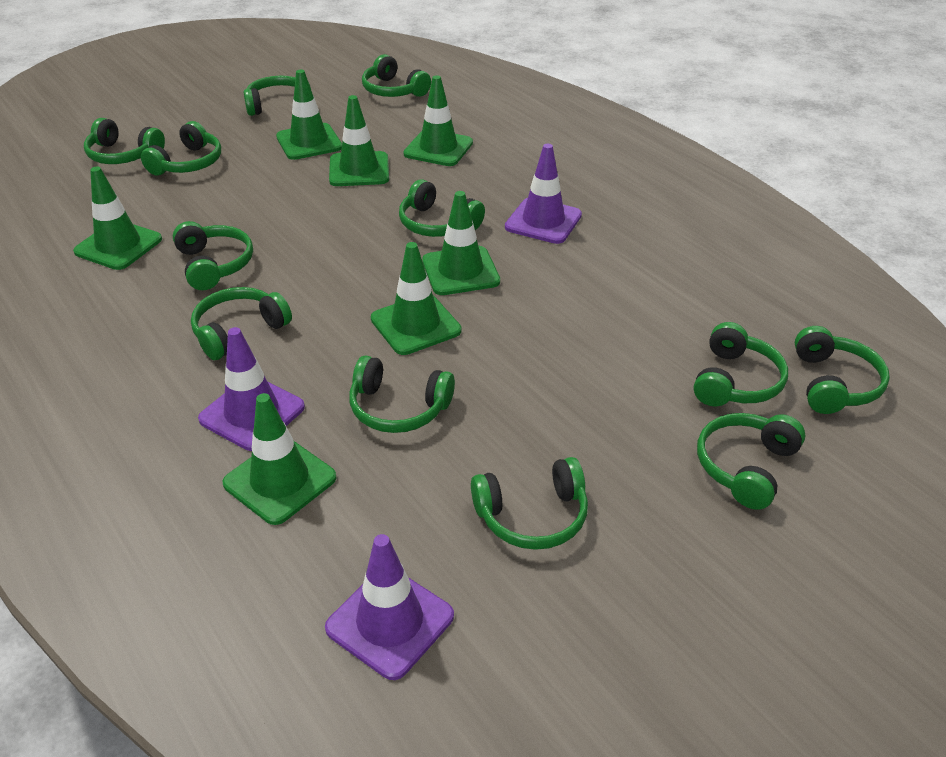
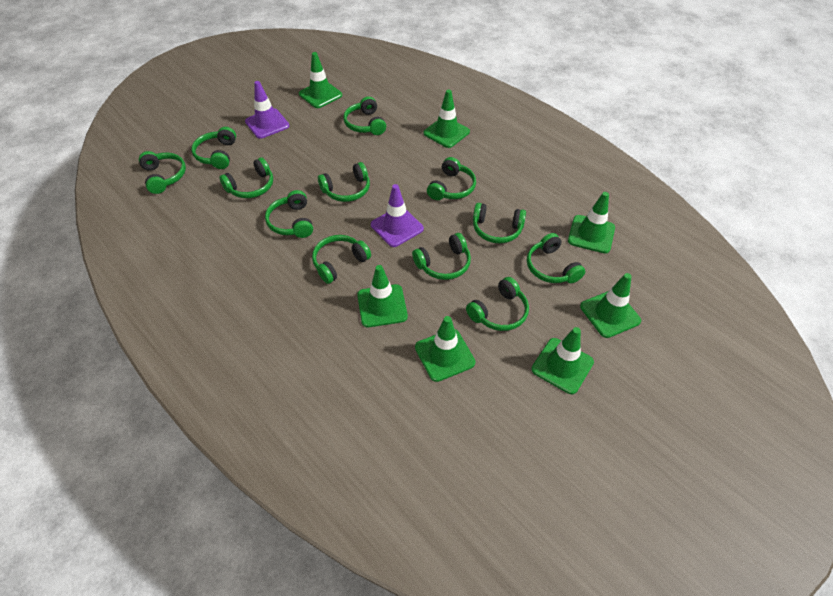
purple traffic cone: 3 -> 2

